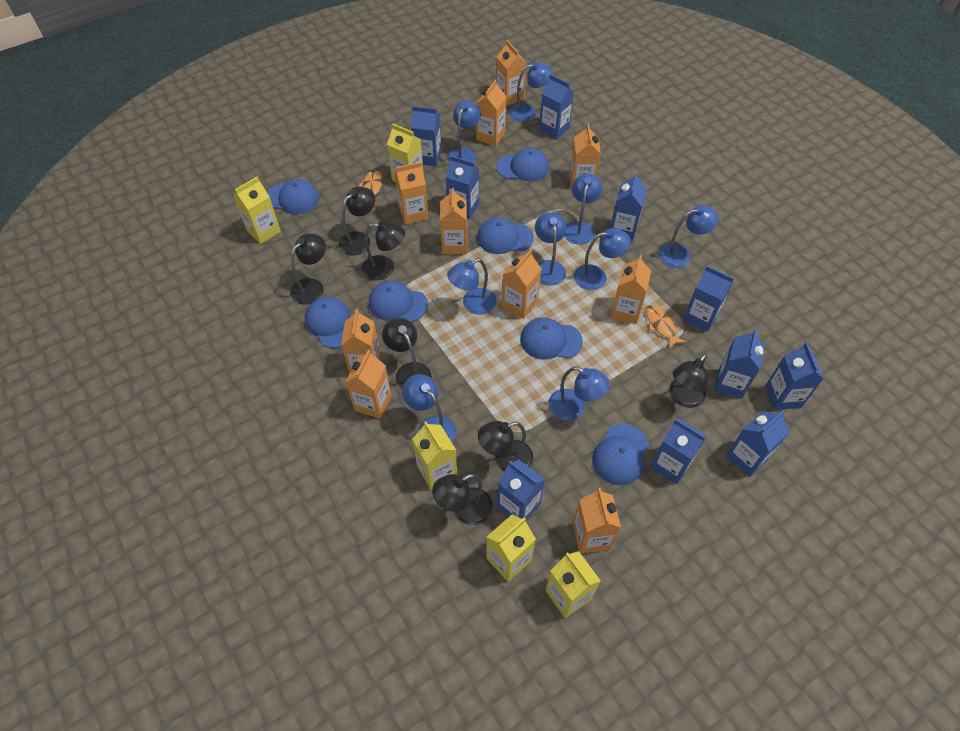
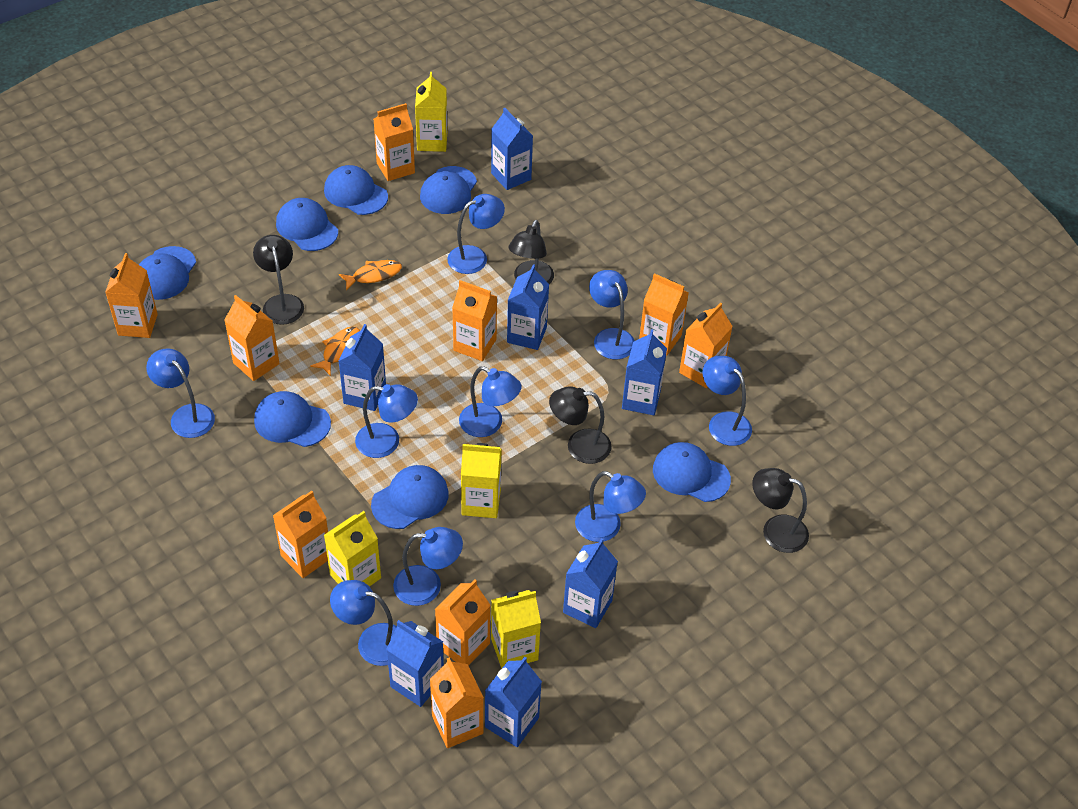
black lamp: 7 -> 4
blue carton: 10 -> 7
orange carton: 10 -> 9
yellow carton: 5 -> 4

